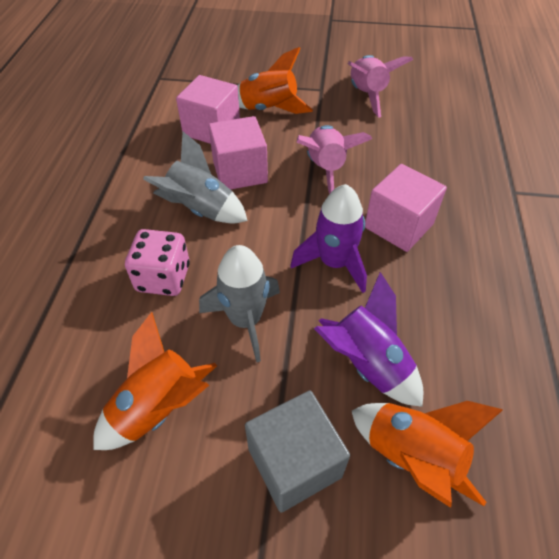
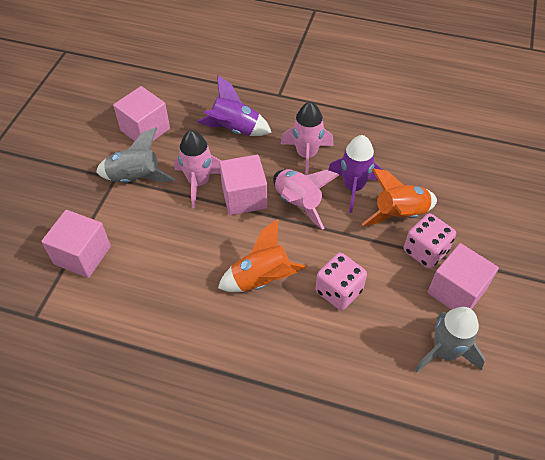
grey cube: 1 -> 0
orange rocket: 3 -> 2
pink cube: 3 -> 4
pink dice: 1 -> 2
pink rocket: 2 -> 3

